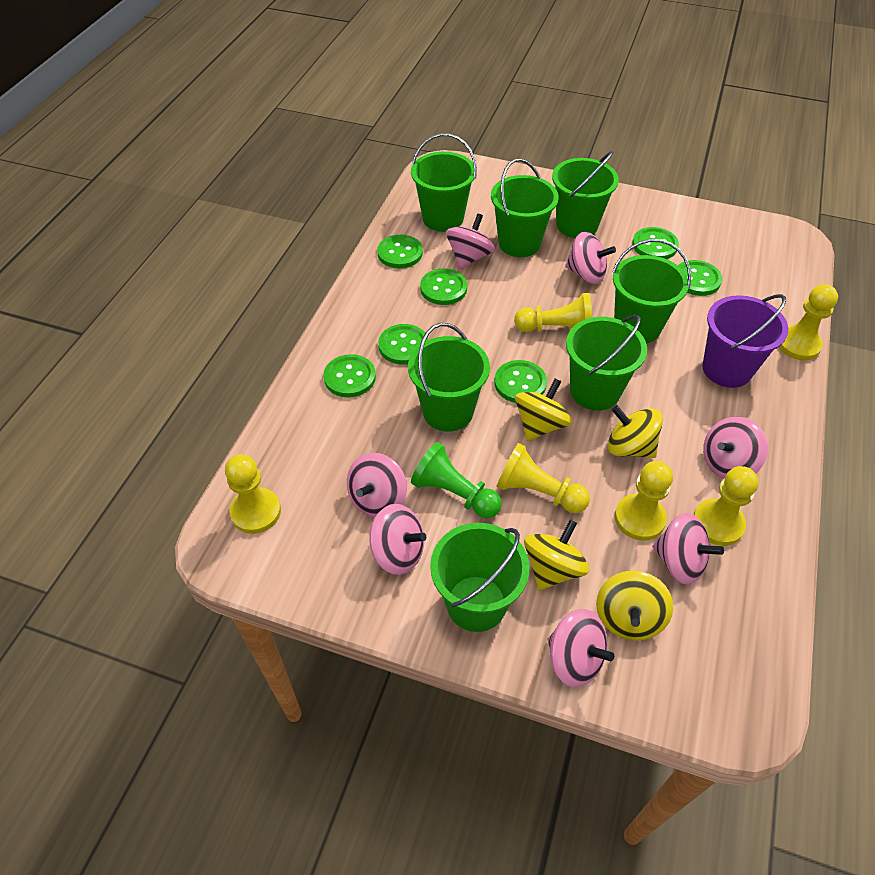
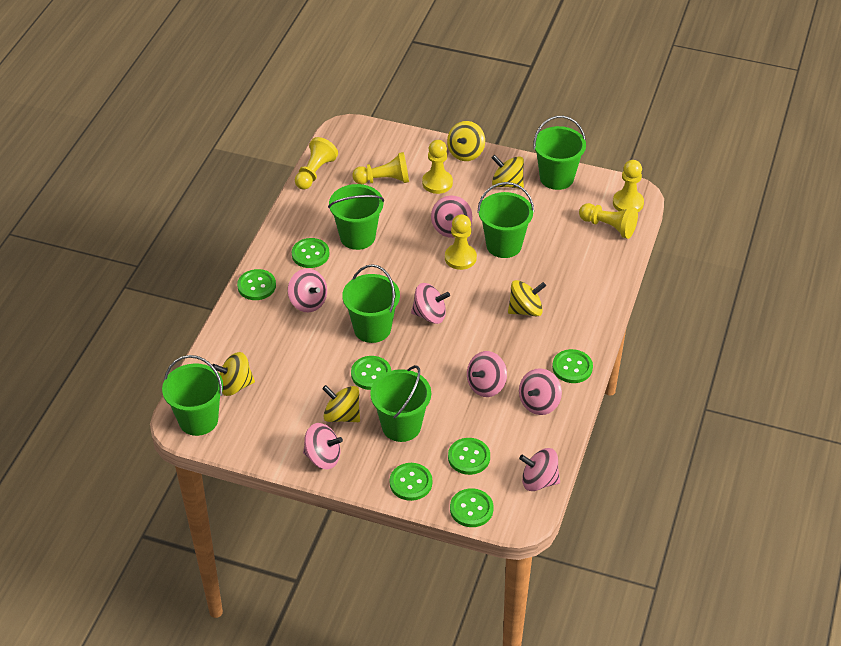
green bucket: 7 -> 6
green pawn: 1 -> 0
purple bucket: 1 -> 0
yellow spinning top: 4 -> 5

